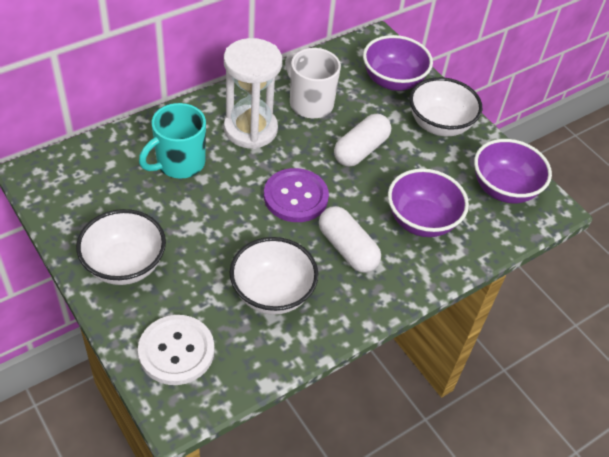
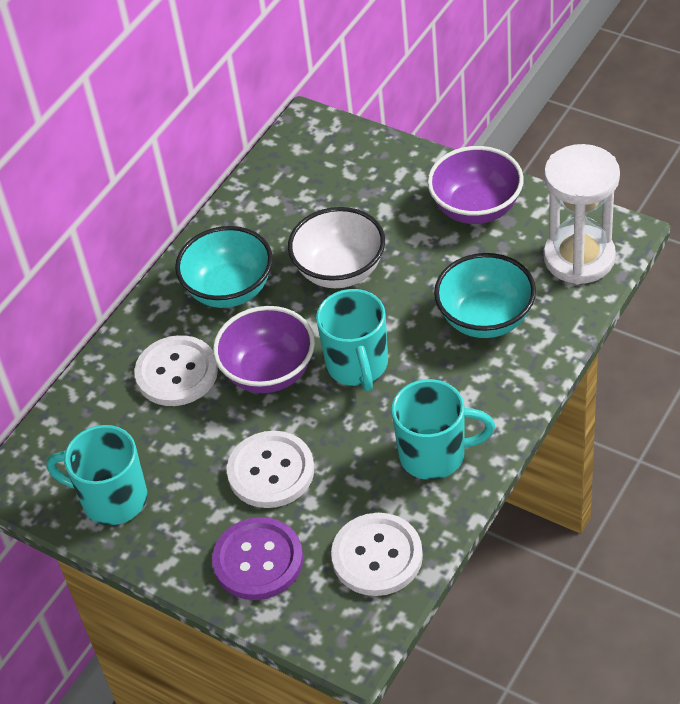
purple bowl: 3 -> 2
turquoise bowl: 0 -> 2
turquoise mug: 1 -> 3
white bowl: 3 -> 1
white button: 1 -> 3
white capsule: 2 -> 0
white mug: 1 -> 0

